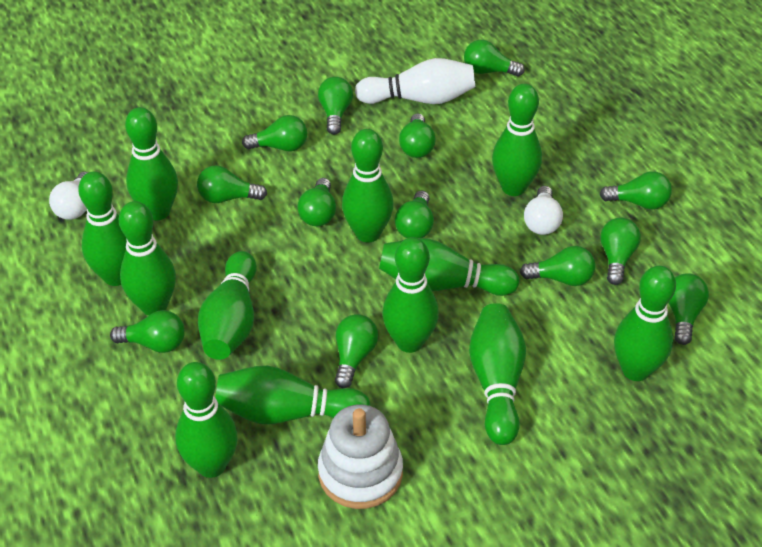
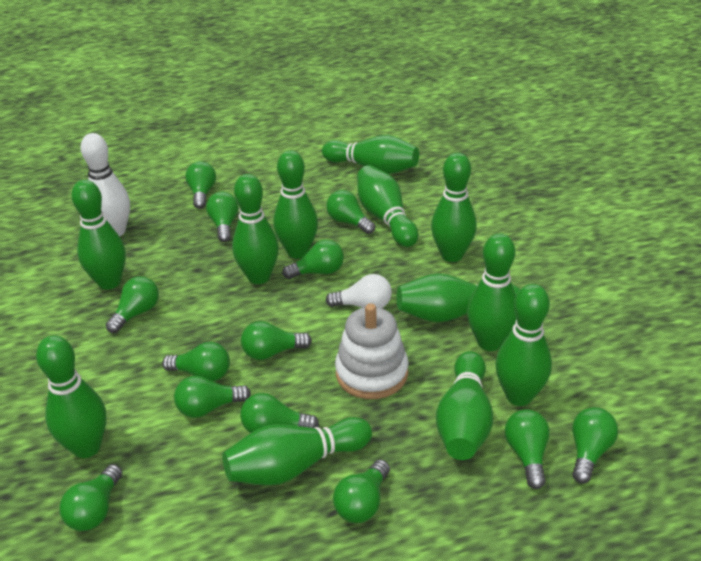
white light bulb: 2 -> 1

